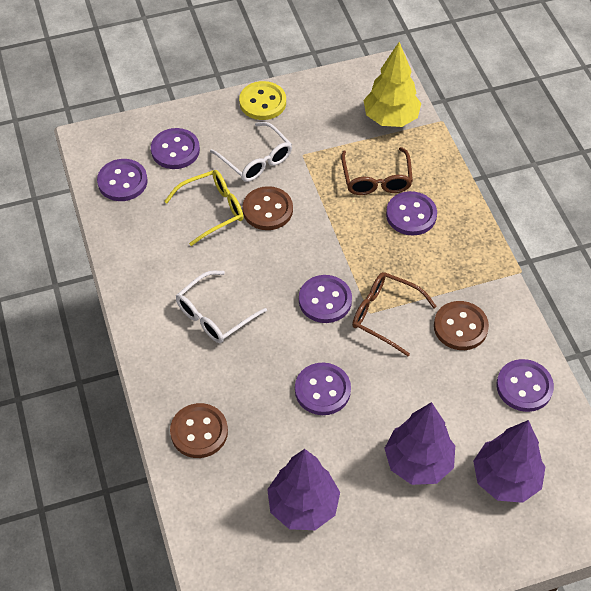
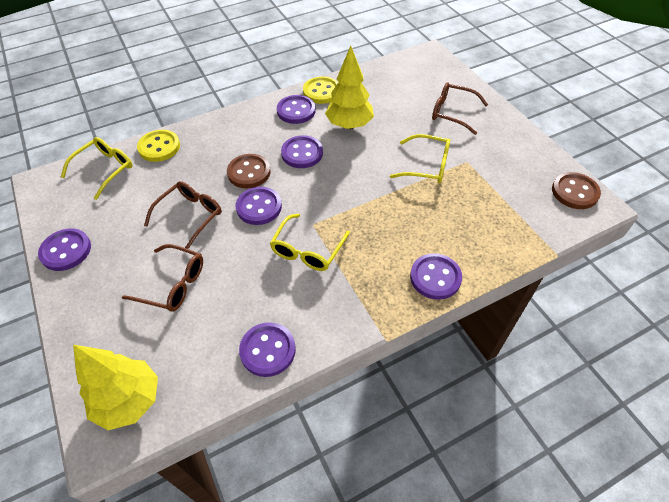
brown button: 3 -> 2
brown glasses: 2 -> 3
purple tree: 3 -> 0
white glasses: 2 -> 0
yellow button: 1 -> 2
yellow glasses: 1 -> 3
yellow tree: 1 -> 2

